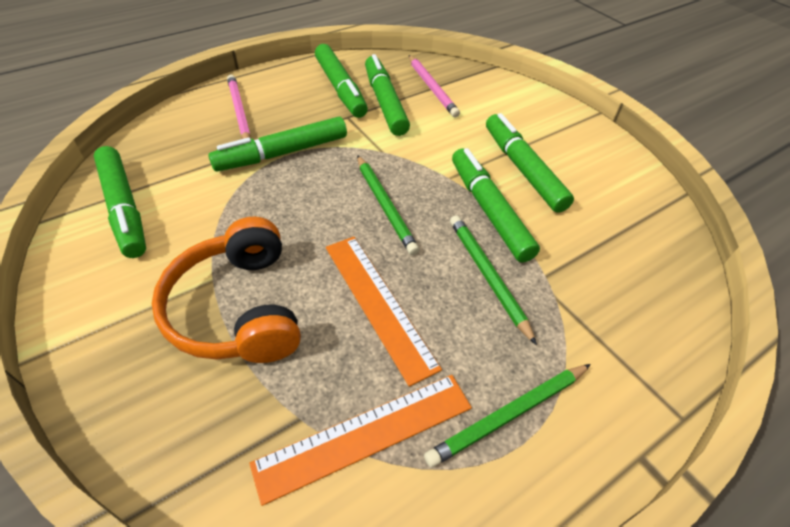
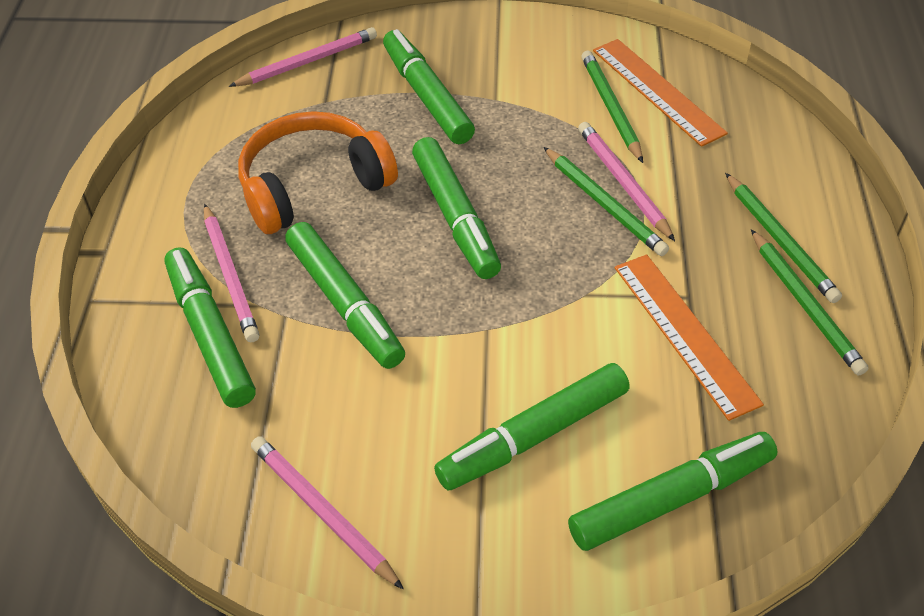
green pencil: 3 -> 4
pink pencil: 2 -> 4

